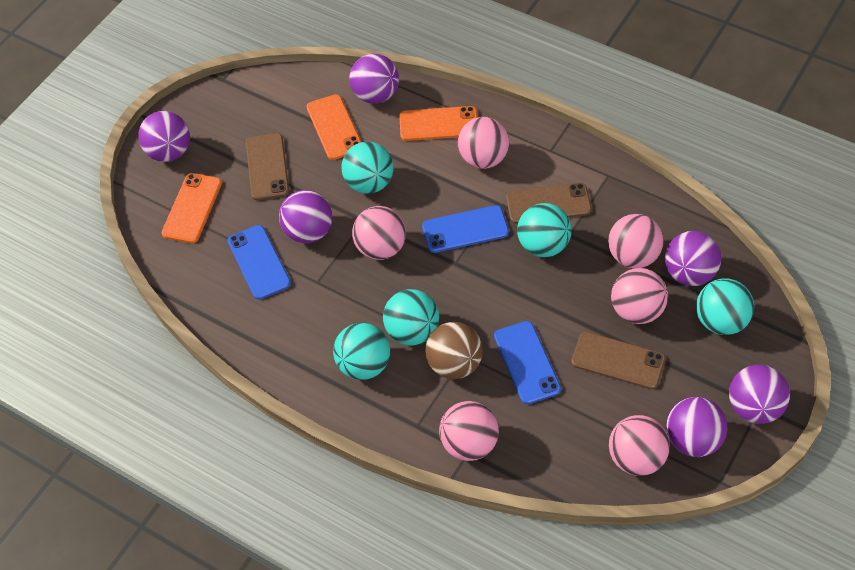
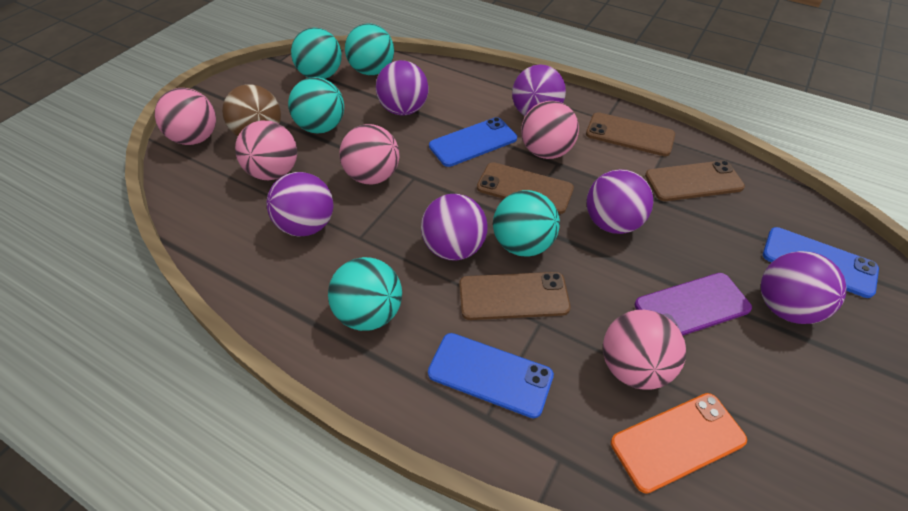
brown phone: 3 -> 4
orange phone: 3 -> 1
pink ball: 6 -> 5
purple phone: 0 -> 1

